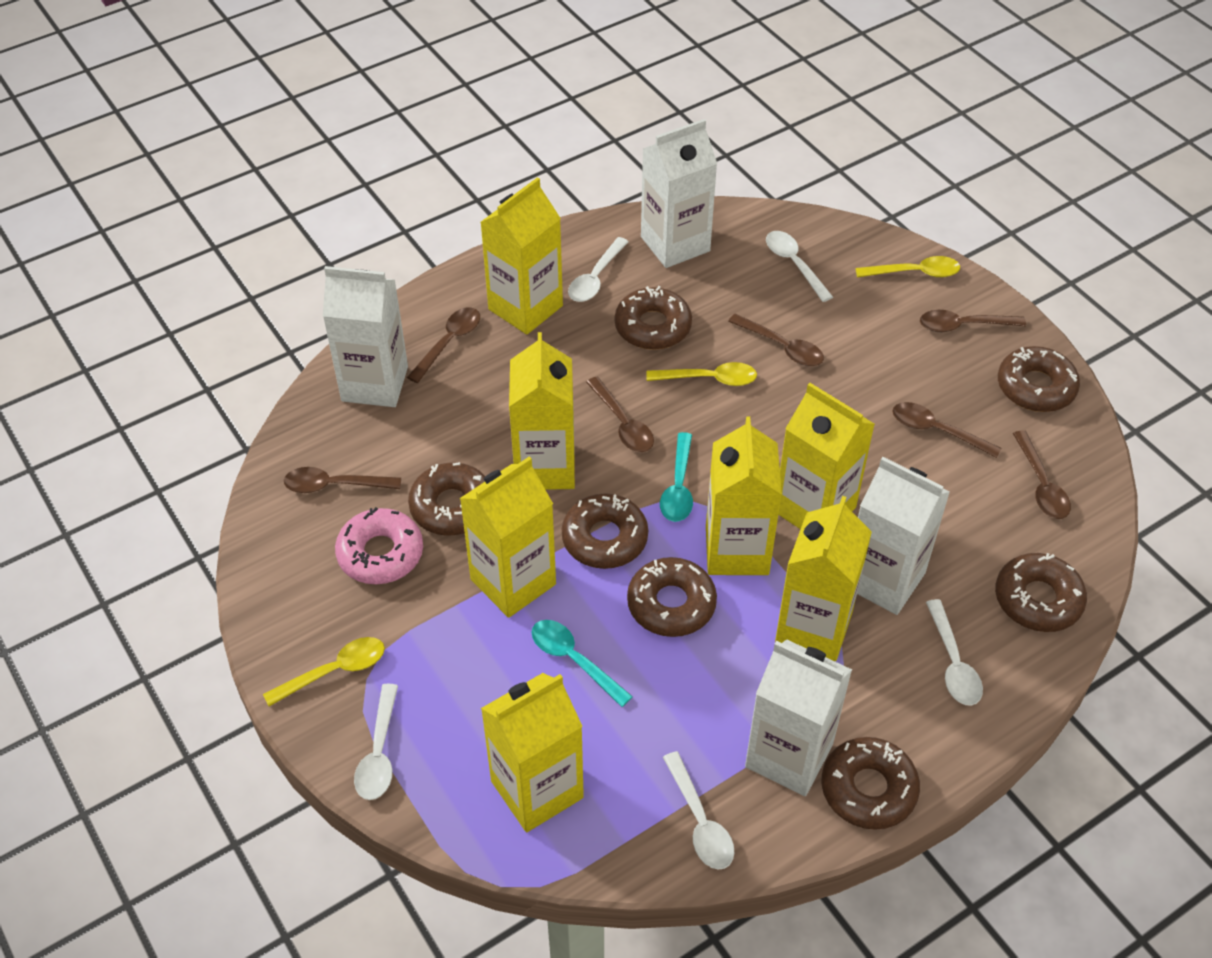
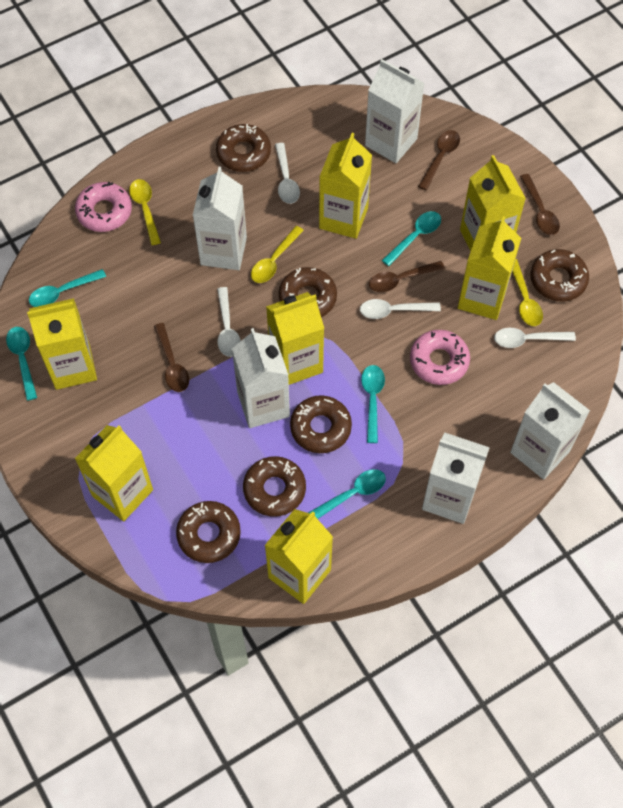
brown donut: 7 -> 6
brown spoon: 7 -> 4
pink donut: 1 -> 2
turquoise spoon: 2 -> 5
white carton: 4 -> 5
white spoon: 5 -> 4

